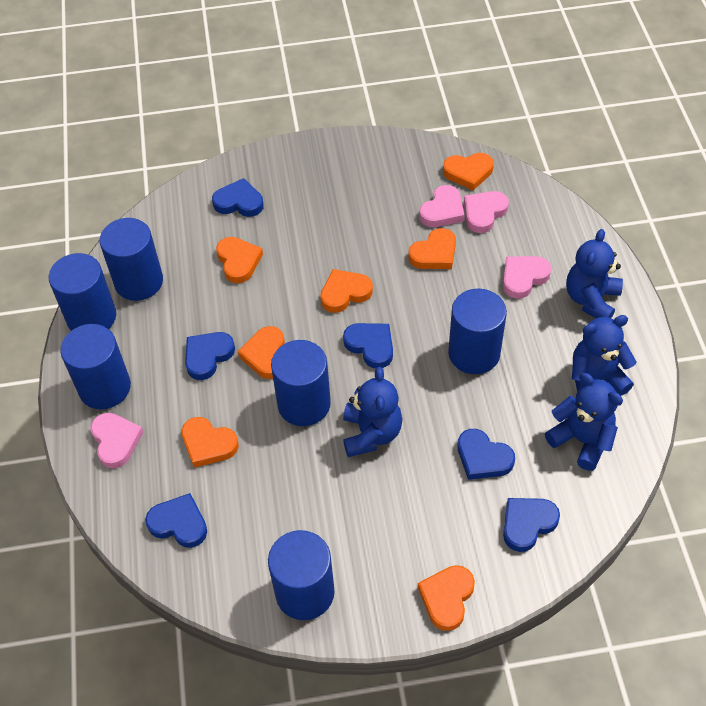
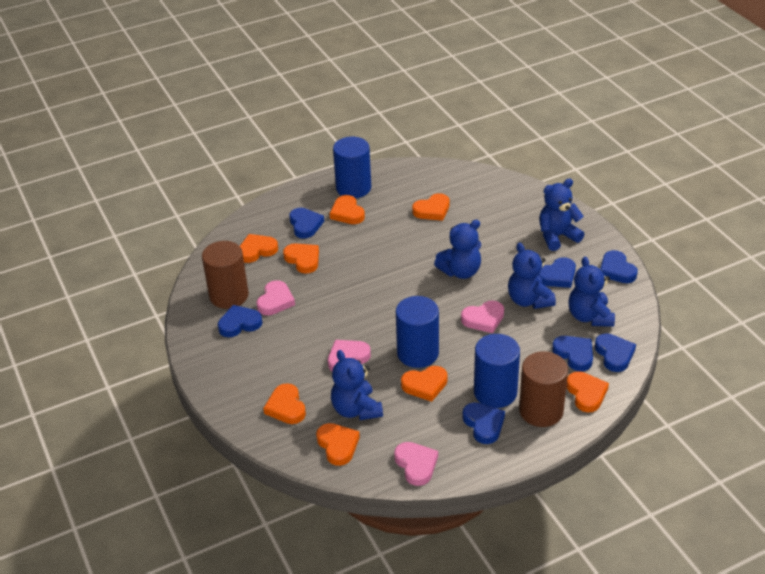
blue cylinder: 6 -> 3
blue heart: 6 -> 7
blue teddy bear: 4 -> 5
brown cylinder: 0 -> 2
orange heart: 7 -> 8

